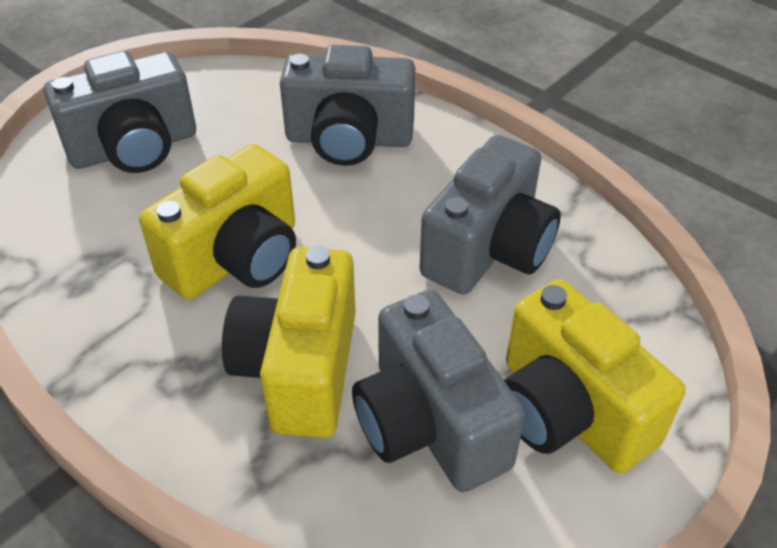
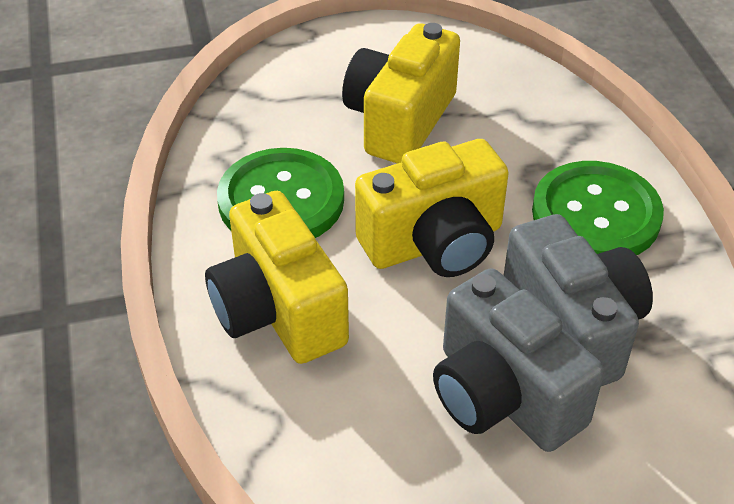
green button: 0 -> 2
grey camera: 4 -> 2

